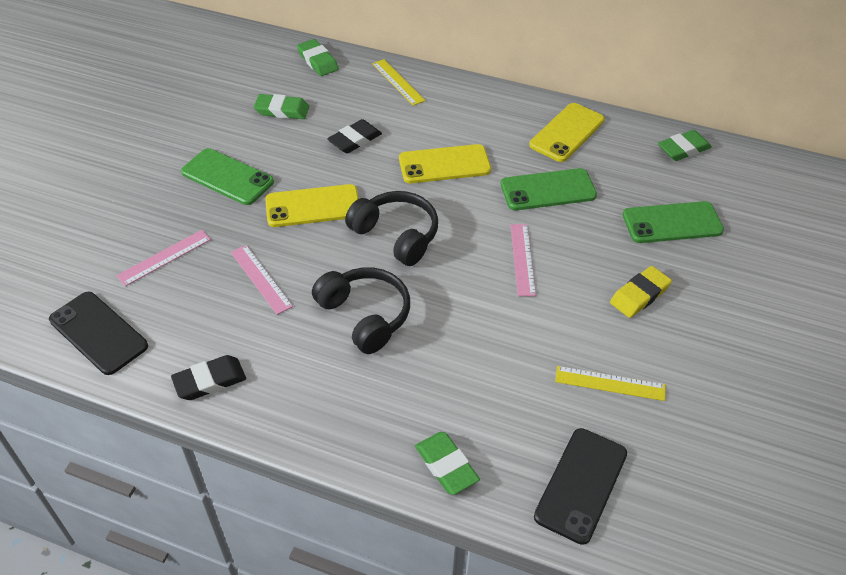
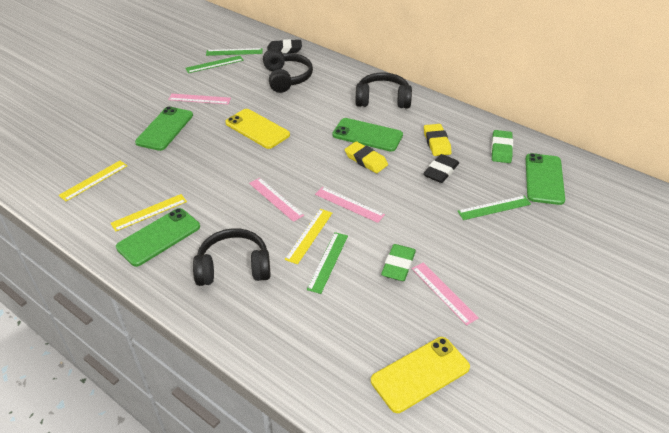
black headphones: 2 -> 3
black phone: 2 -> 0
green eraser: 4 -> 2
green phone: 3 -> 4
green ruler: 0 -> 4
pink ruler: 3 -> 4
yellow eraser: 1 -> 2
yellow phone: 3 -> 2
yellow ruler: 2 -> 3

